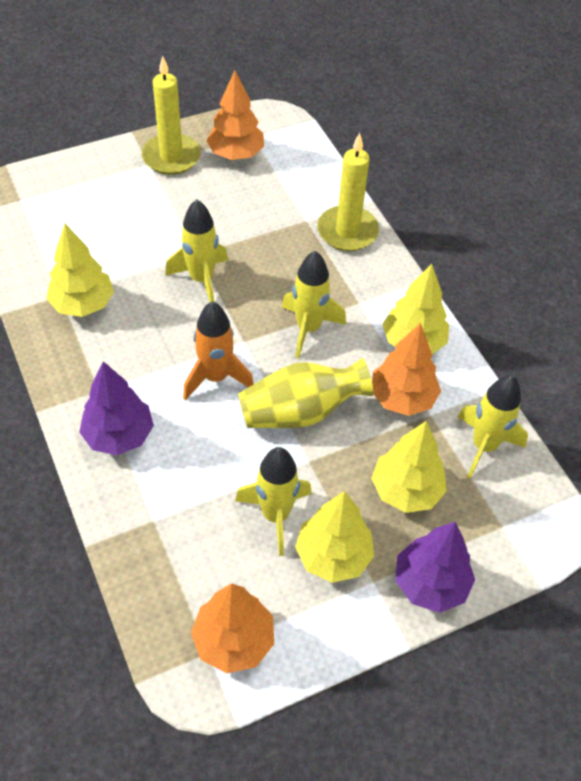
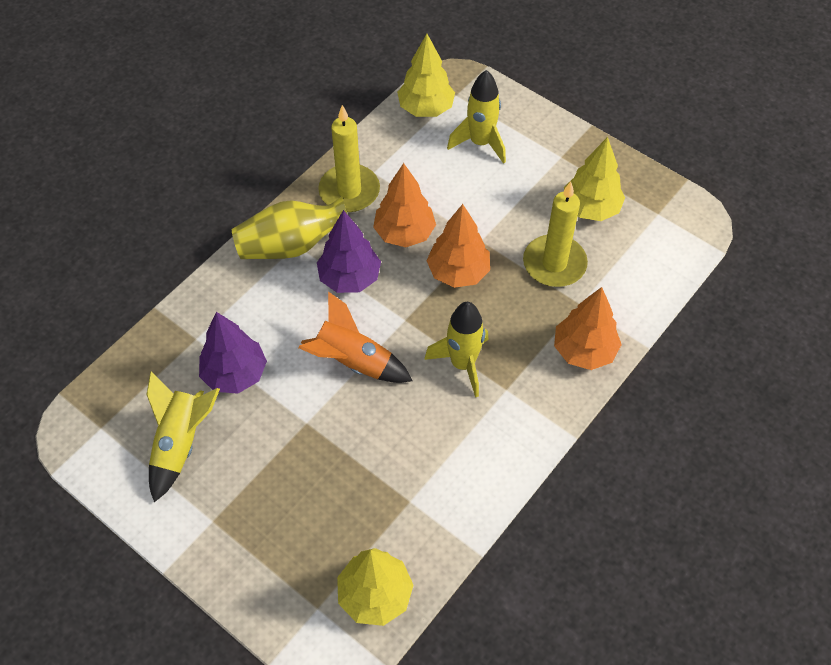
yellow rocket: 4 -> 3
yellow tree: 4 -> 3

